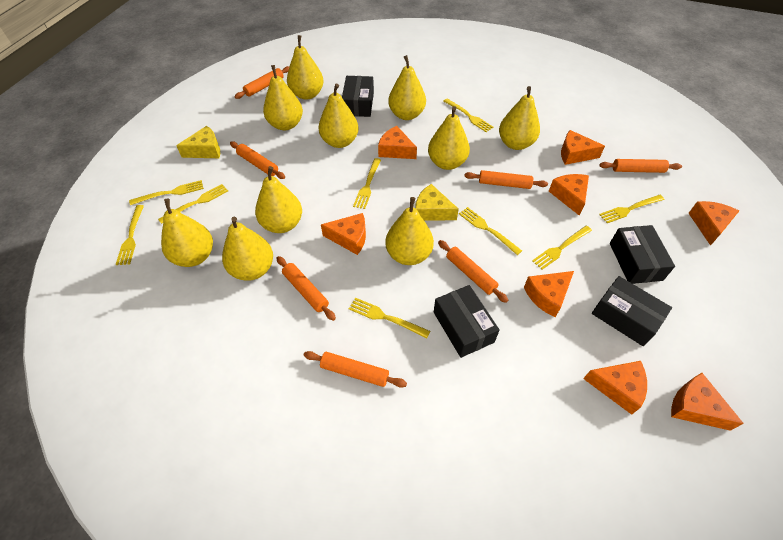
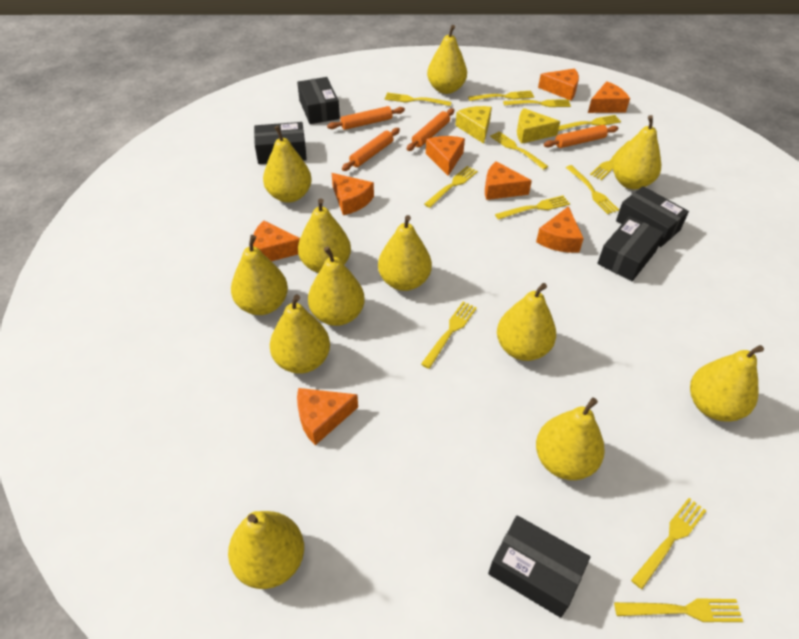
black box: 4 -> 5
orange rolling pin: 7 -> 4
yellow fork: 9 -> 12
yellow pear: 10 -> 12

